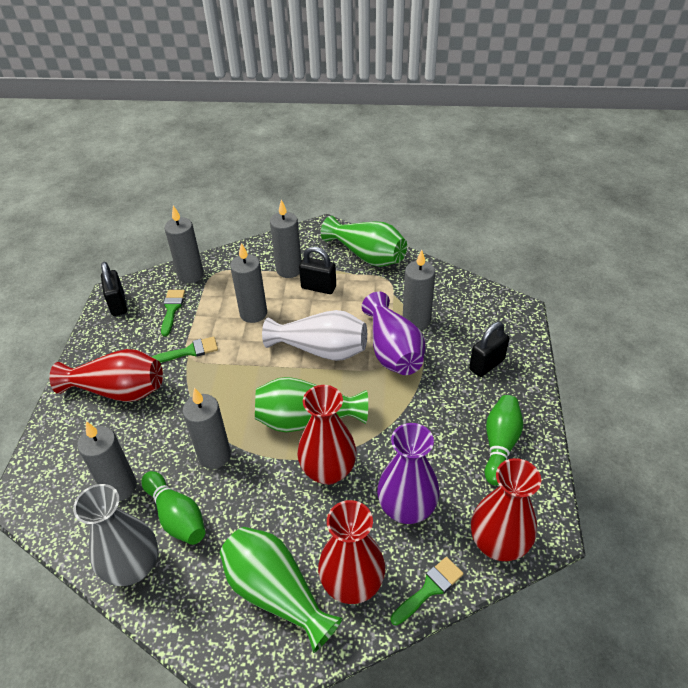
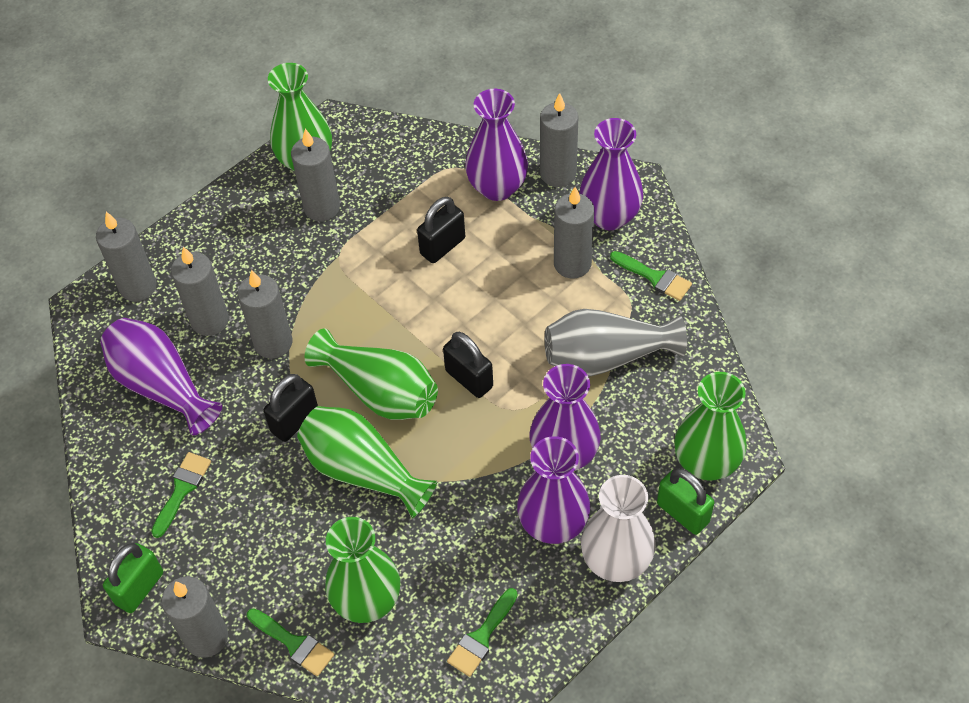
green bowling pin: 2 -> 0
green brush: 3 -> 4
green padlock: 0 -> 2
green vase: 3 -> 5
grey candle: 6 -> 7
purple vase: 2 -> 5
red vase: 4 -> 0

